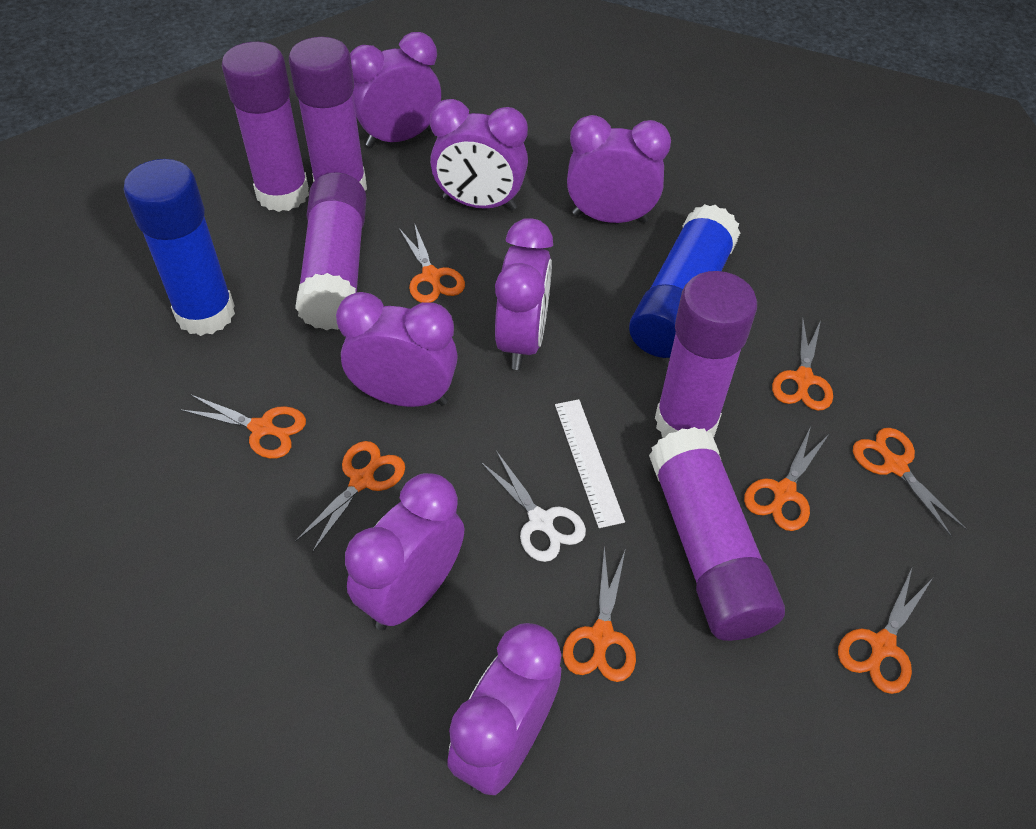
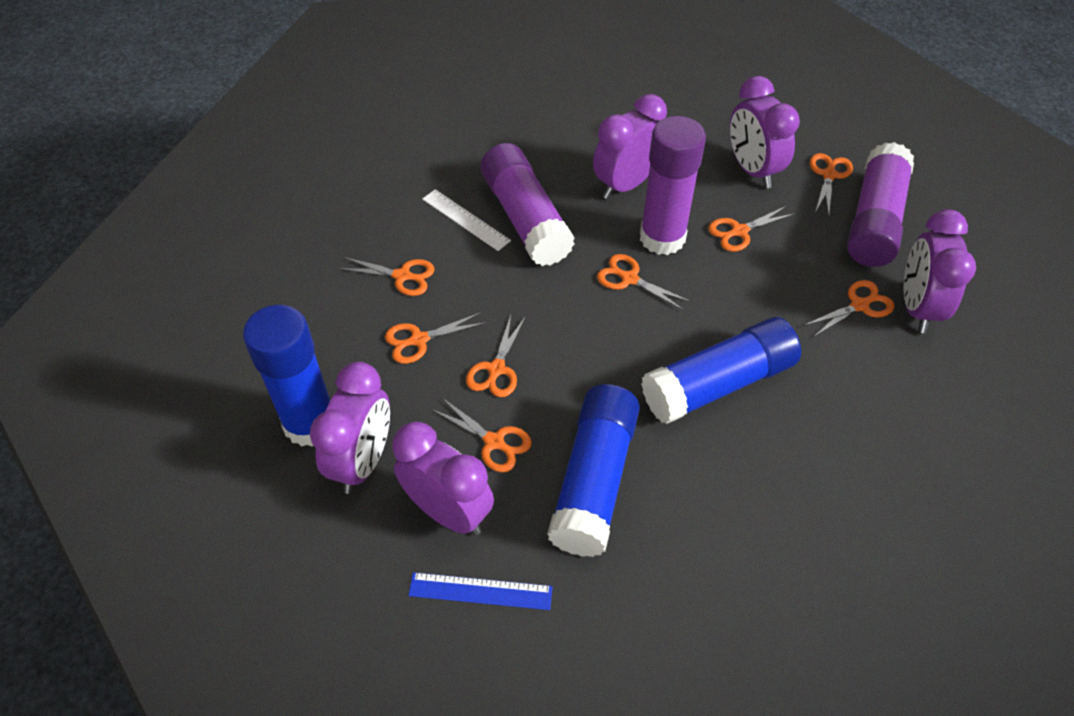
blue glue stick: 2 -> 3
blue ruler: 0 -> 1
purple clock: 7 -> 5
purple glue stick: 5 -> 3
white scissors: 1 -> 0

